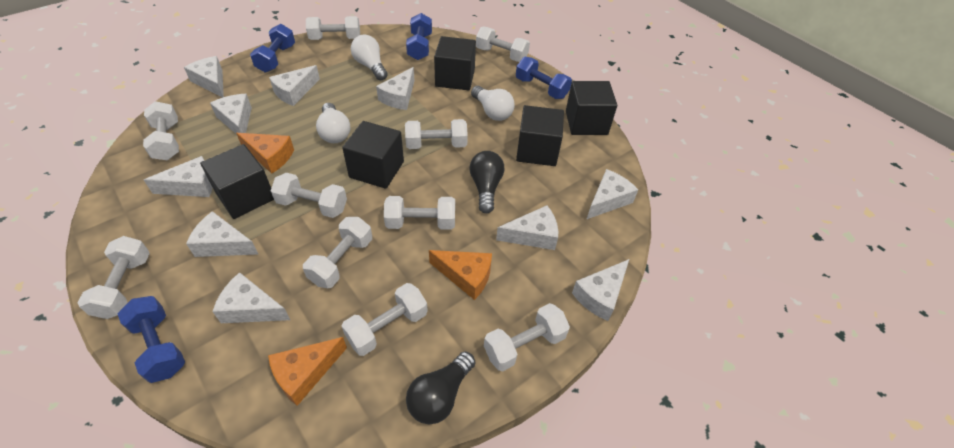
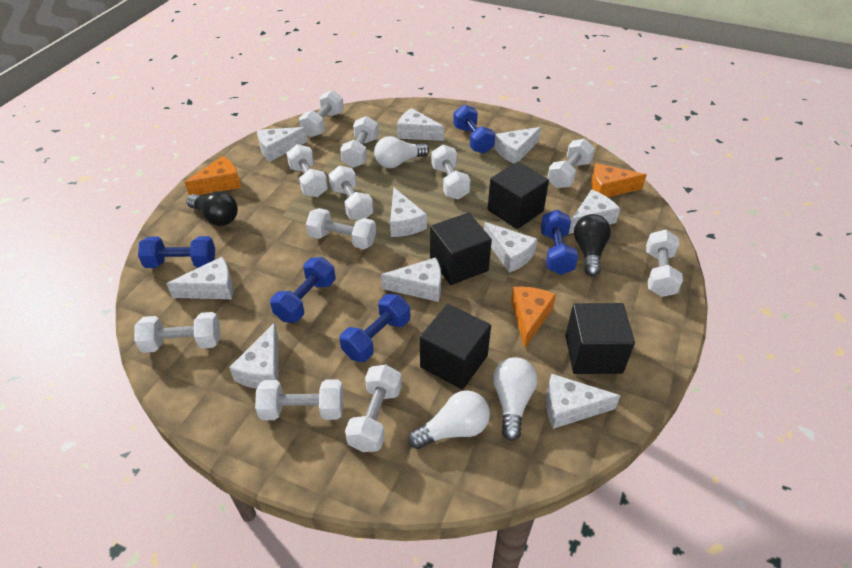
black cube: 5 -> 4
blue dumbbell: 4 -> 5
white dumbbell: 10 -> 11

